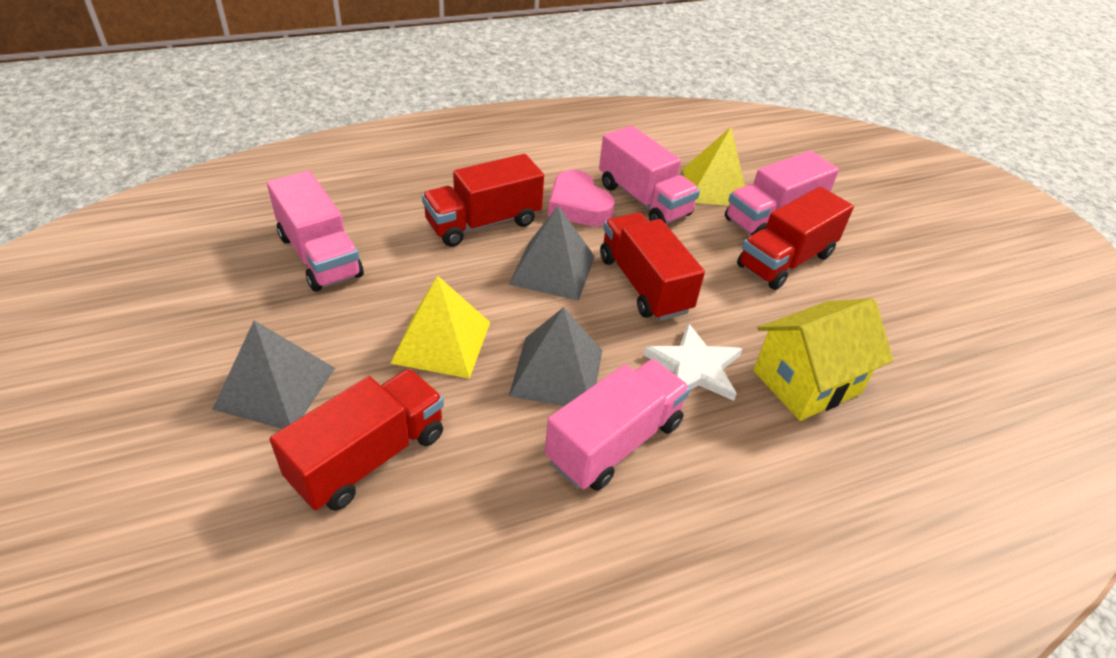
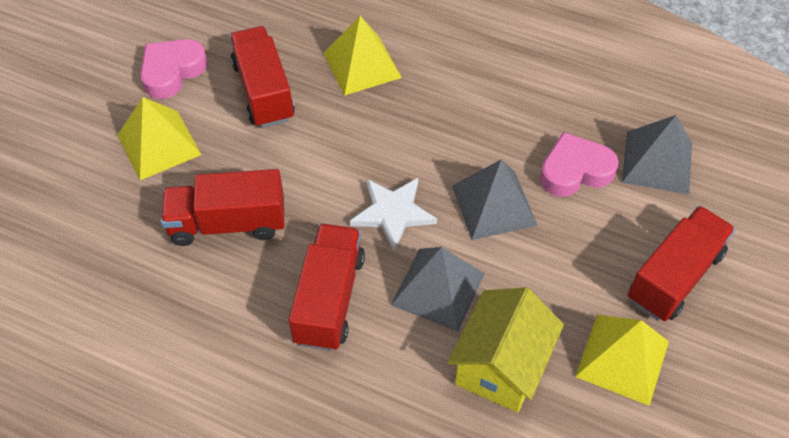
pink heart: 1 -> 2
pink truck: 4 -> 0
yellow pyramid: 2 -> 3

